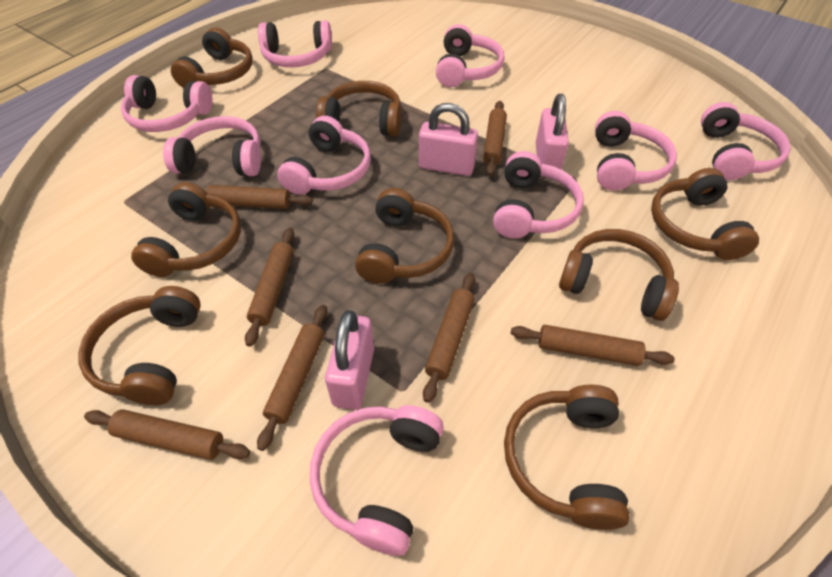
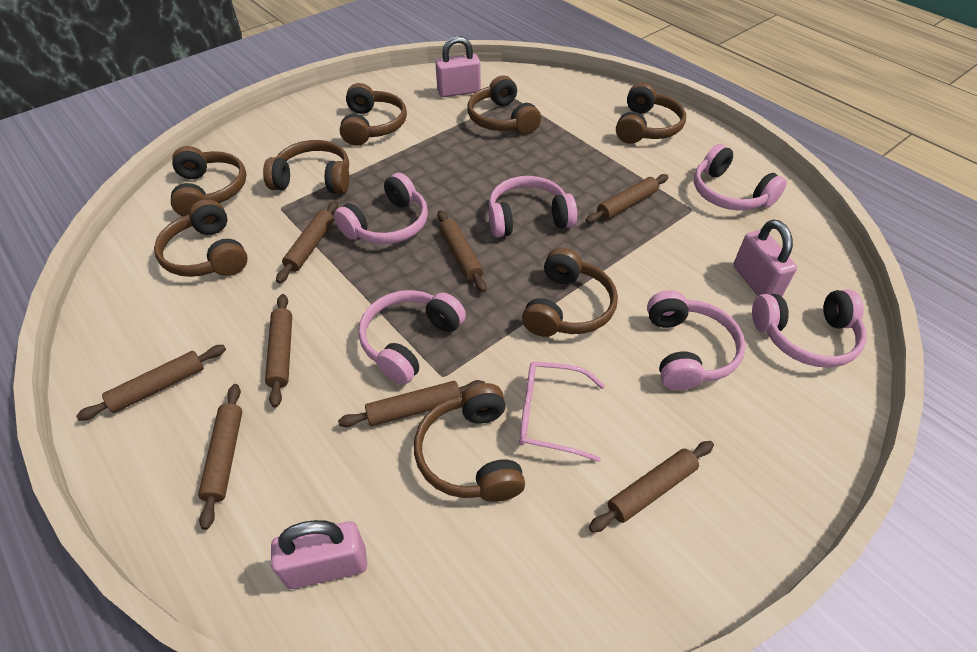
brown rolling pin: 7 -> 8
pink glasses: 0 -> 1
pink headphones: 9 -> 6

